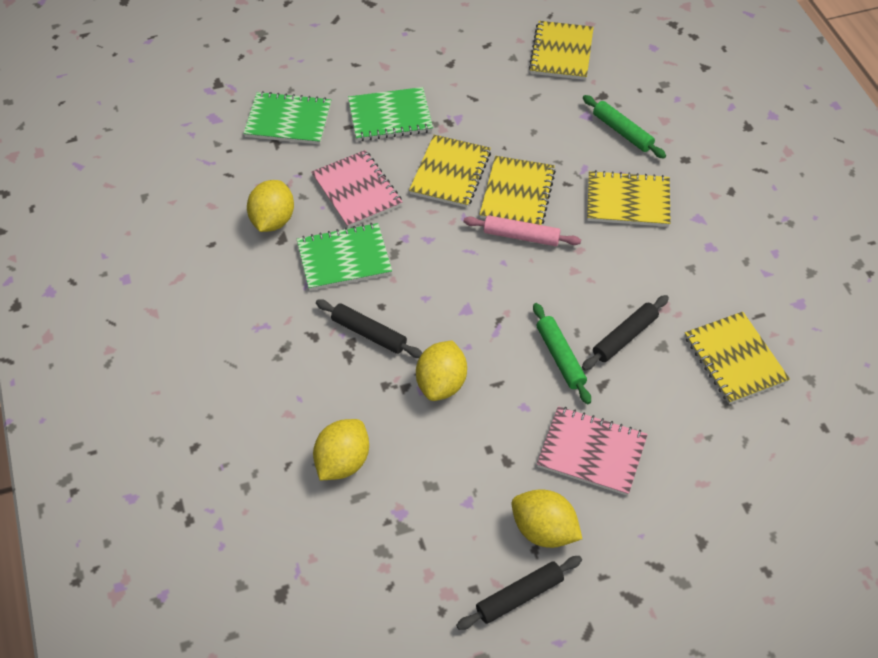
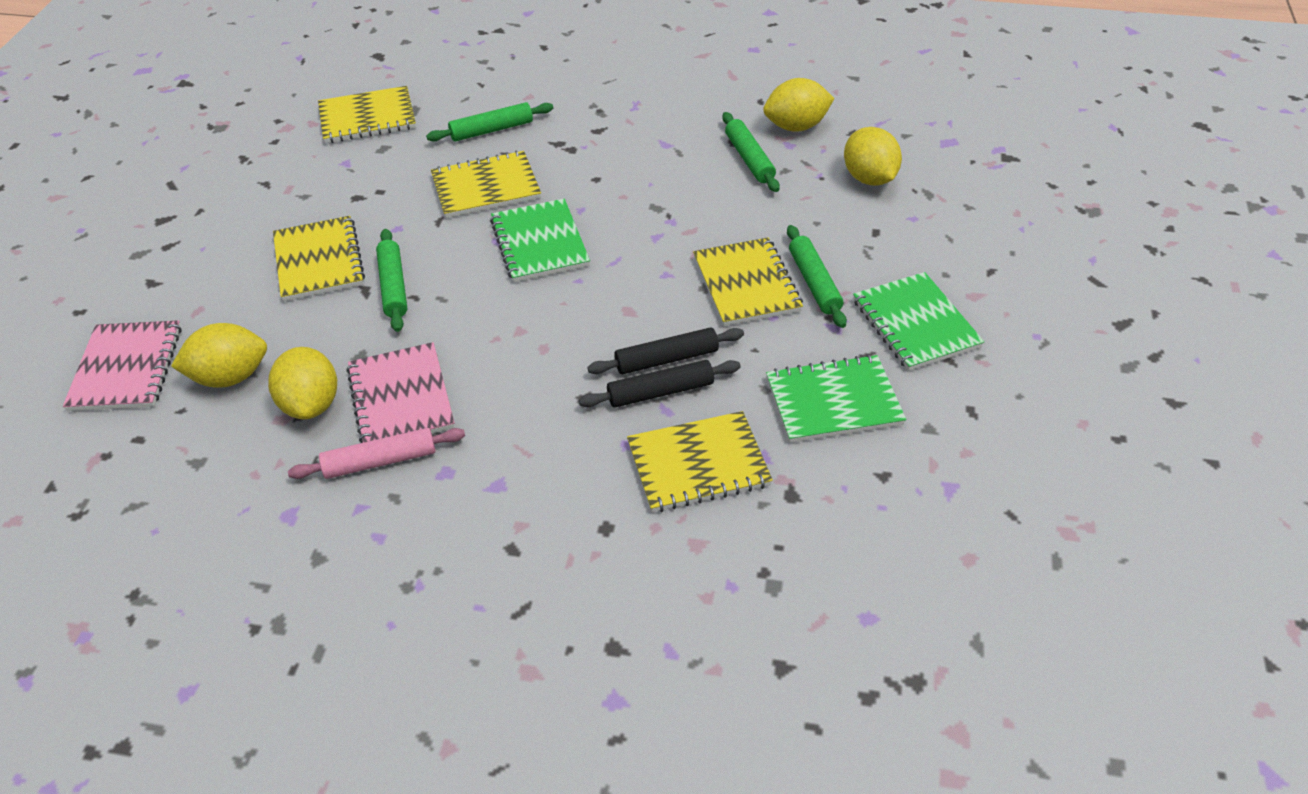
black rolling pin: 3 -> 2
green rolling pin: 2 -> 4

